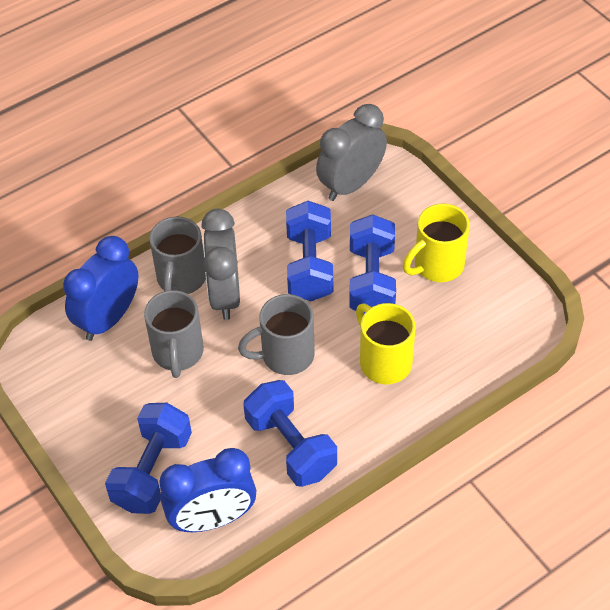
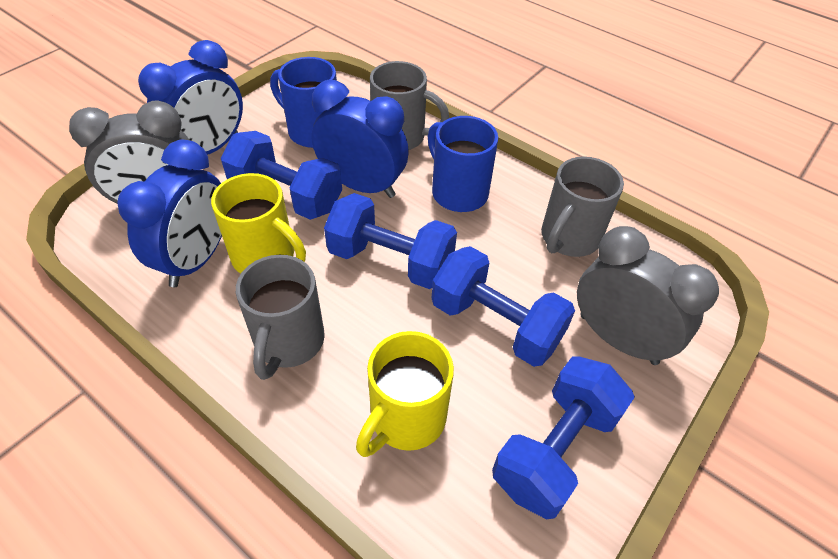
blue clock: 2 -> 3
blue mug: 0 -> 2

